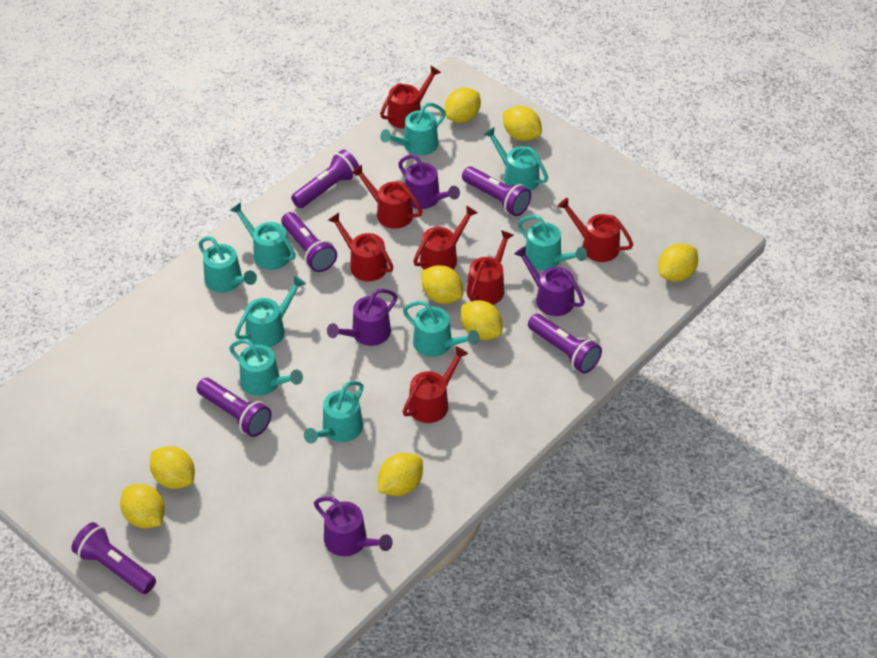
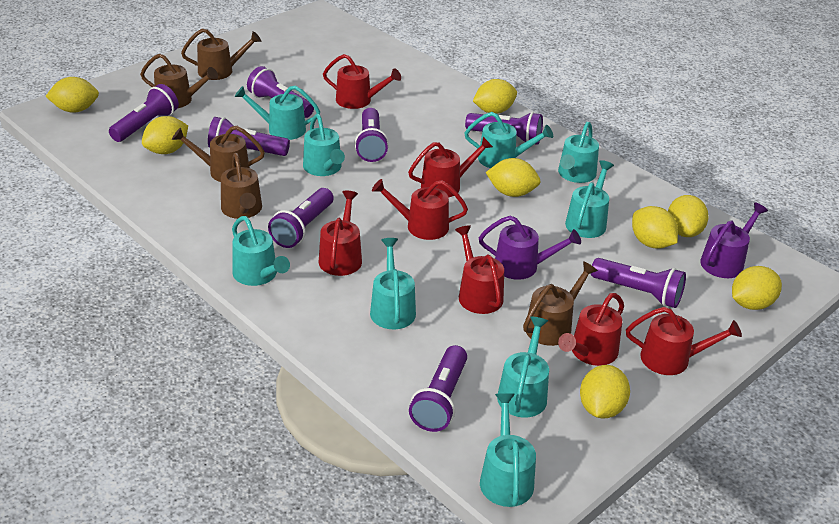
brown watering can: 0 -> 5
purple flashlight: 6 -> 8
purple watering can: 4 -> 2

